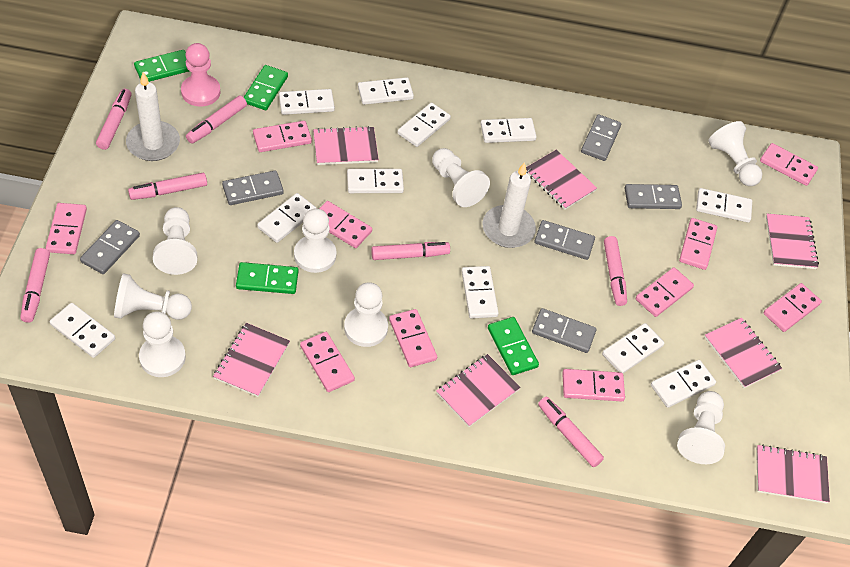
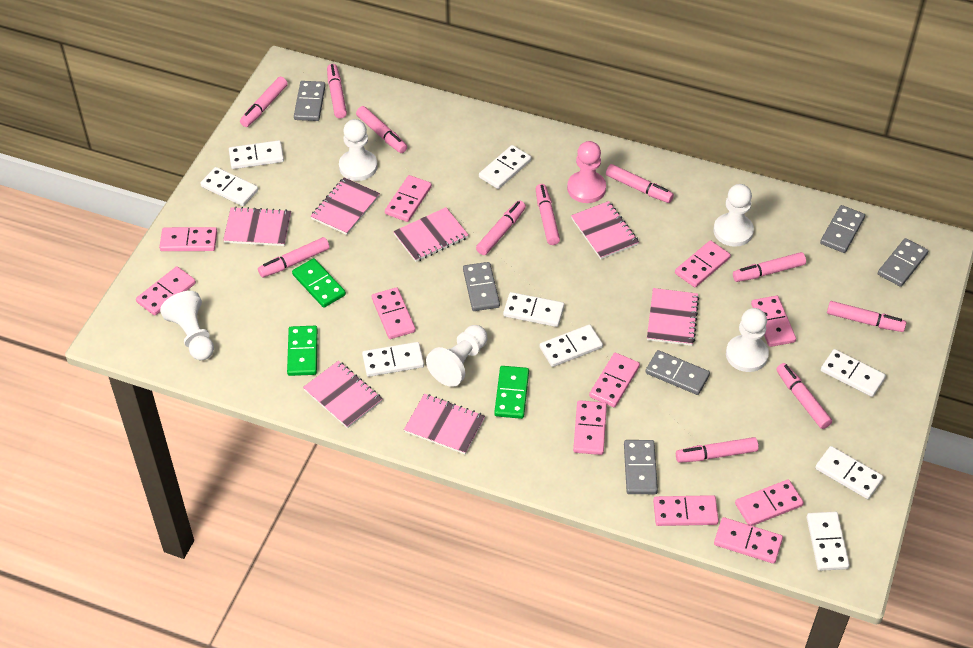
green domino: 4 -> 3
pink domino: 10 -> 11
pink marker: 7 -> 11
white candle: 2 -> 0
white domino: 11 -> 9
white pawn: 8 -> 5

